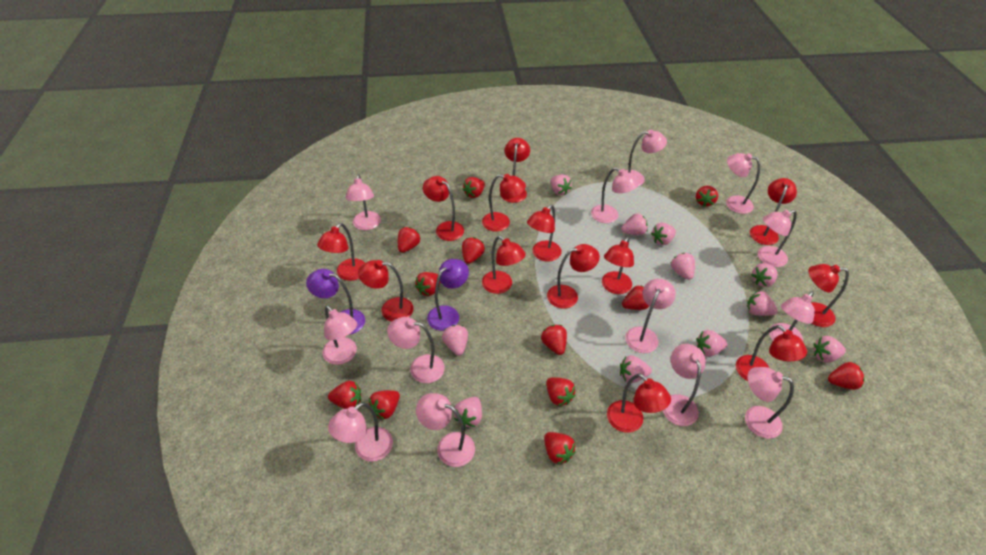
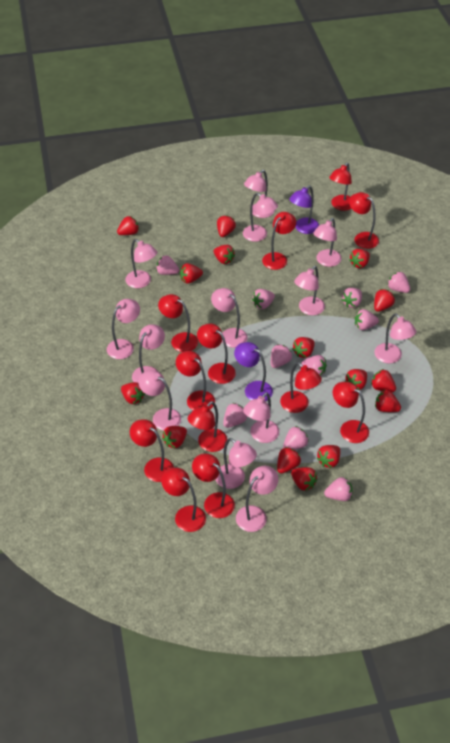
pink strawberry: 11 -> 10
red lamp: 13 -> 12
red strawberry: 12 -> 15

